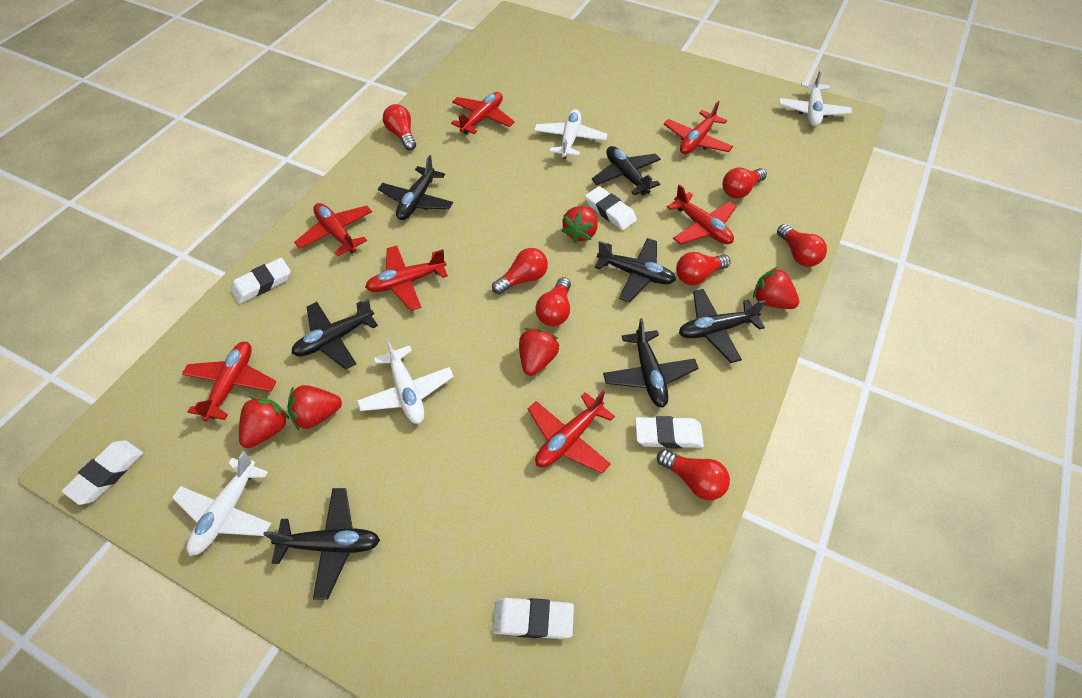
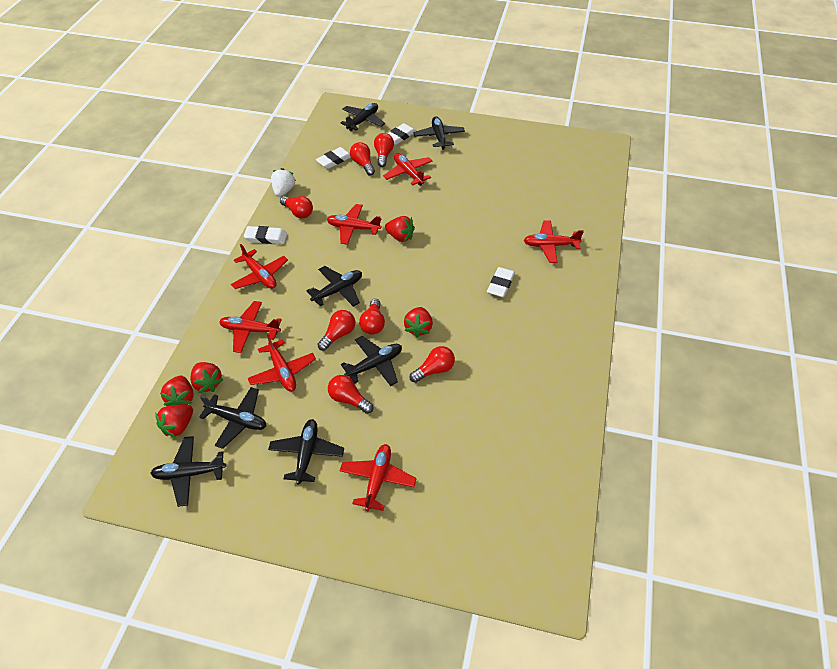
white eraser: 5 -> 4
white plane: 4 -> 0
white strawberry: 0 -> 1

